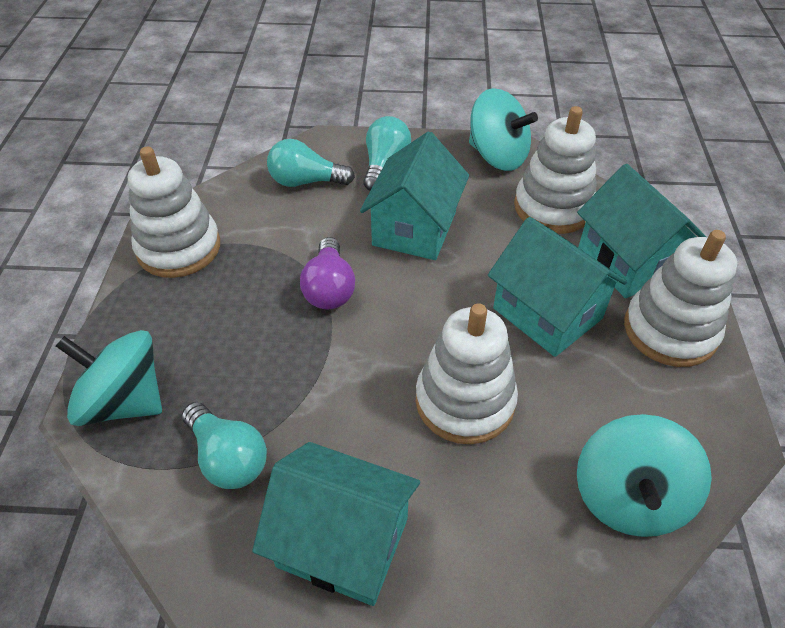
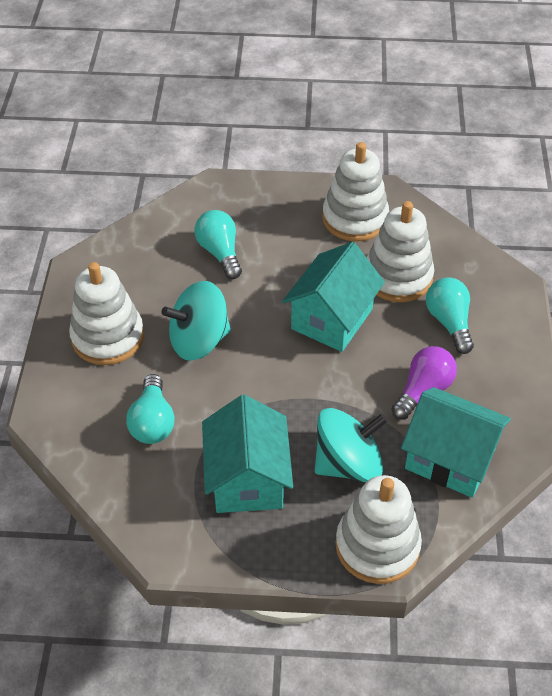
turquoise house: 4 -> 3
turquoise spinning top: 3 -> 2

